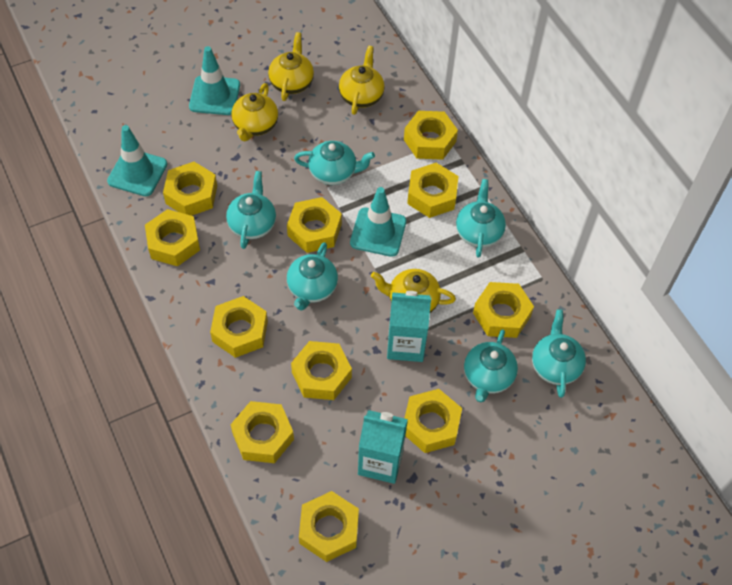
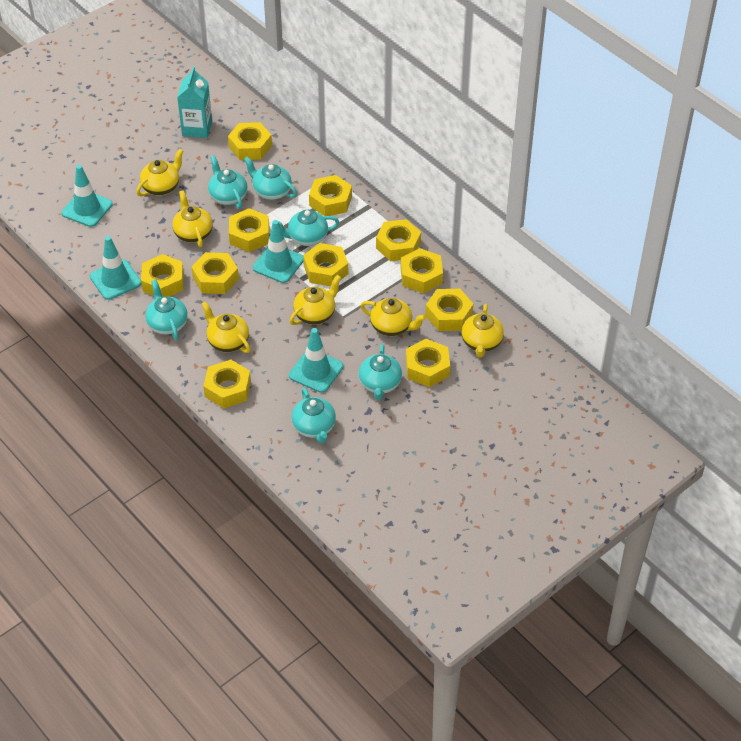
turquoise carton: 2 -> 1
turquoise traffic cone: 3 -> 4
yellow teapot: 4 -> 6

